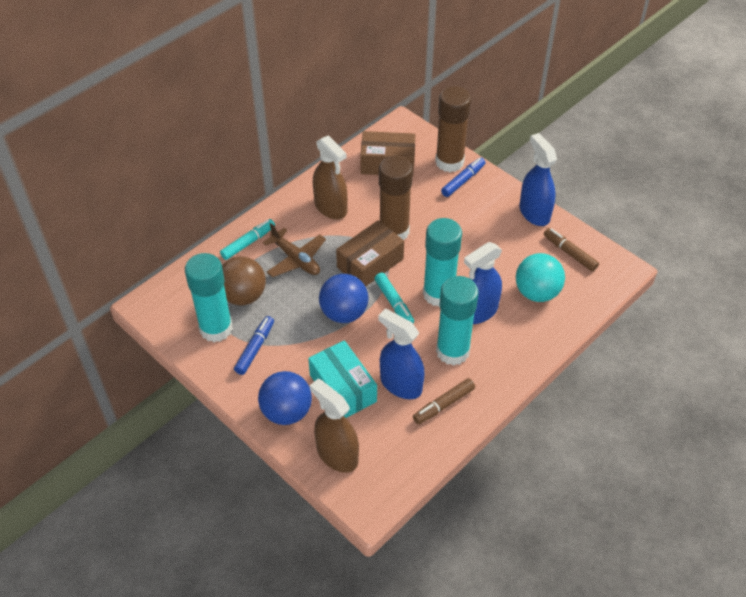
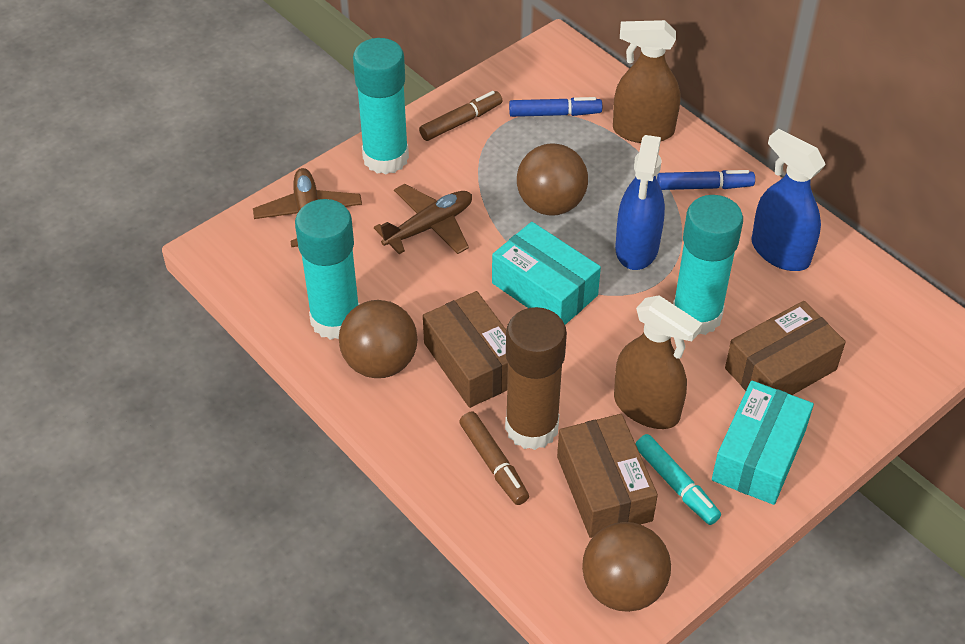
blue ball: 2 -> 0
blue spray bottle: 3 -> 2
brown ball: 1 -> 3
brown box: 2 -> 3
brown glue stick: 2 -> 1
brown plane: 1 -> 2
turquoise ball: 1 -> 0
turquoise box: 1 -> 2
turquoise marker: 2 -> 1

